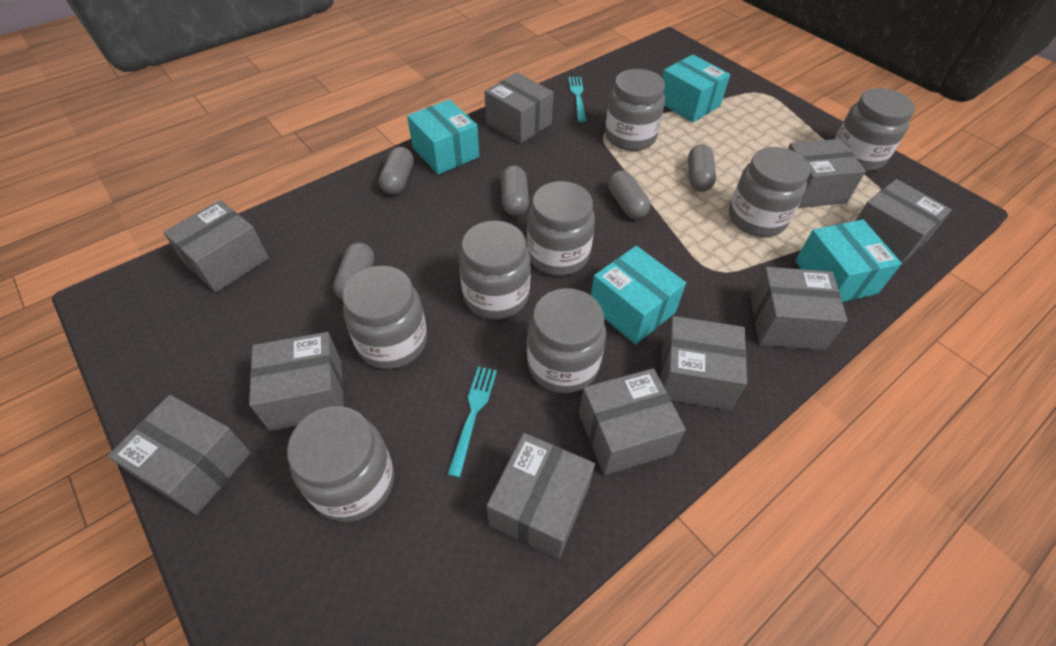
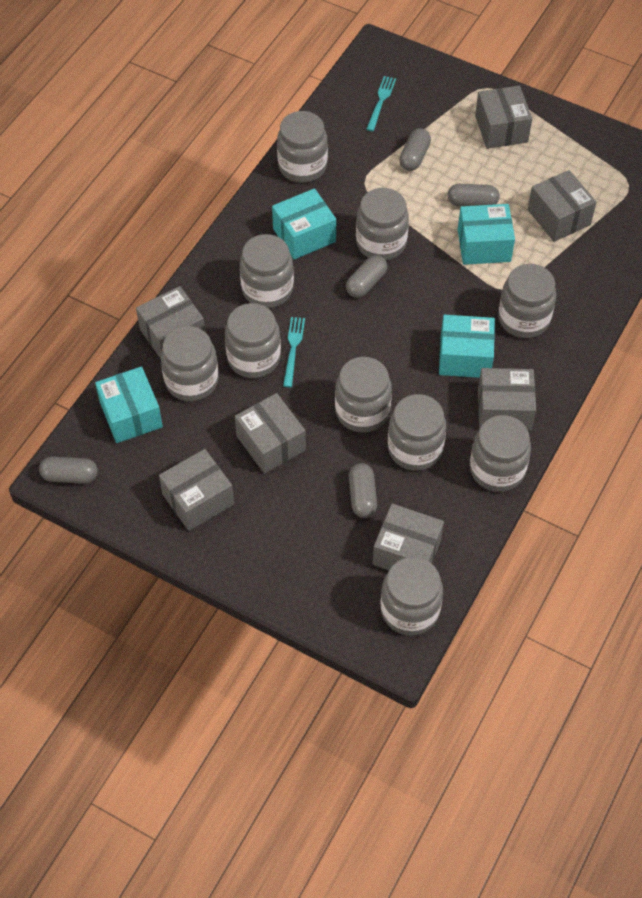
grey box: 10 -> 7
grey jar: 8 -> 10

